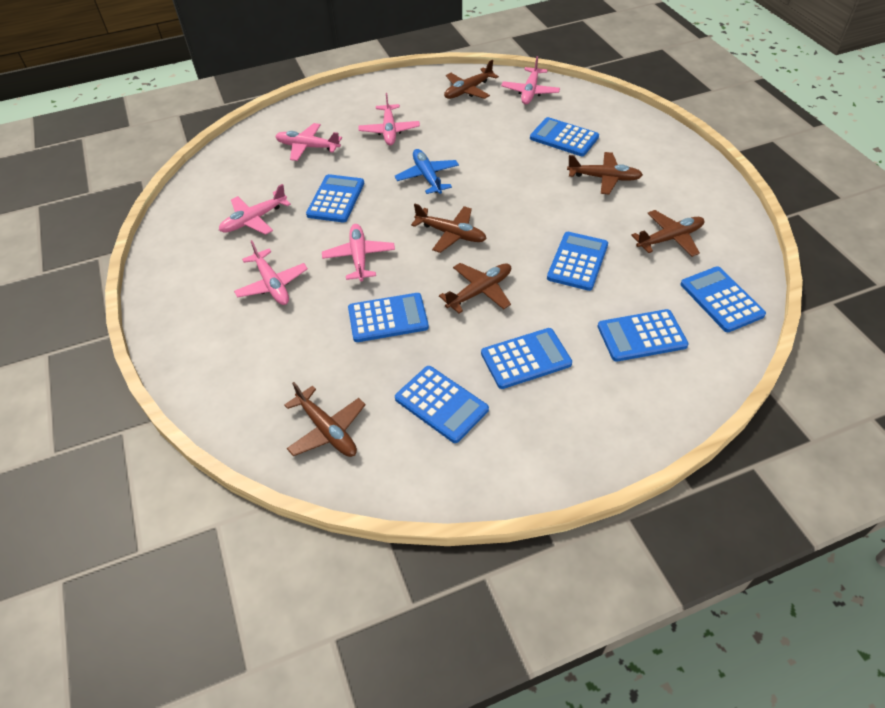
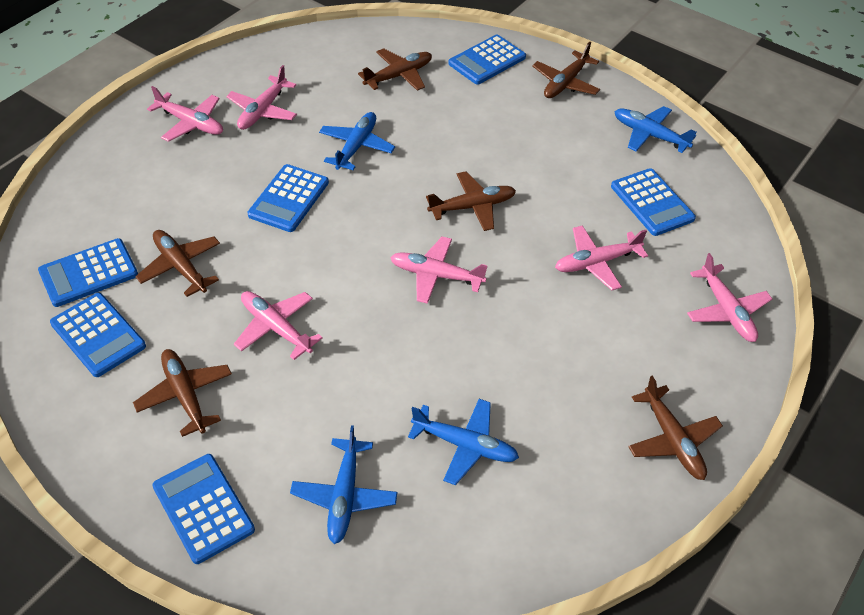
blue calculator: 8 -> 6
blue plane: 1 -> 4

